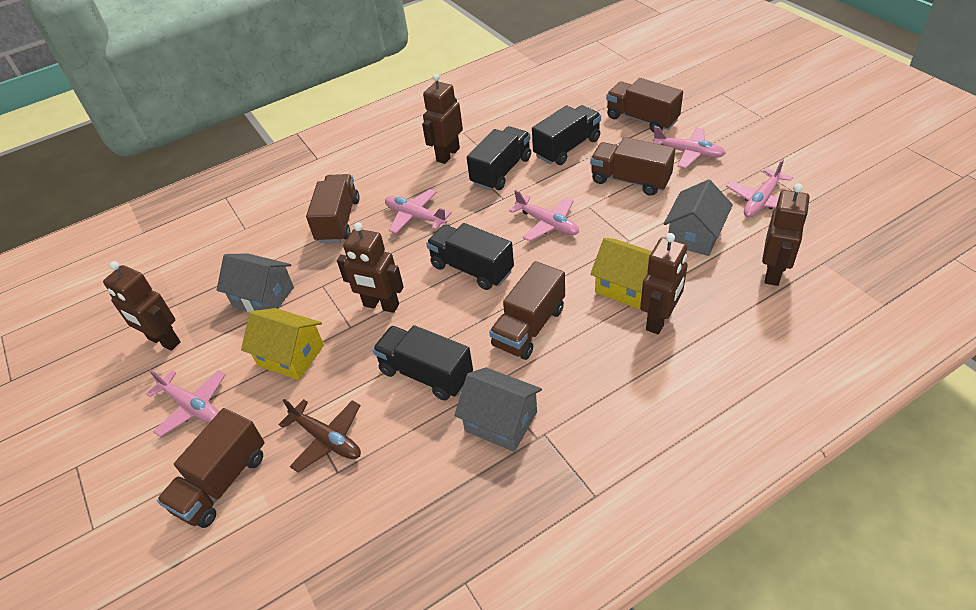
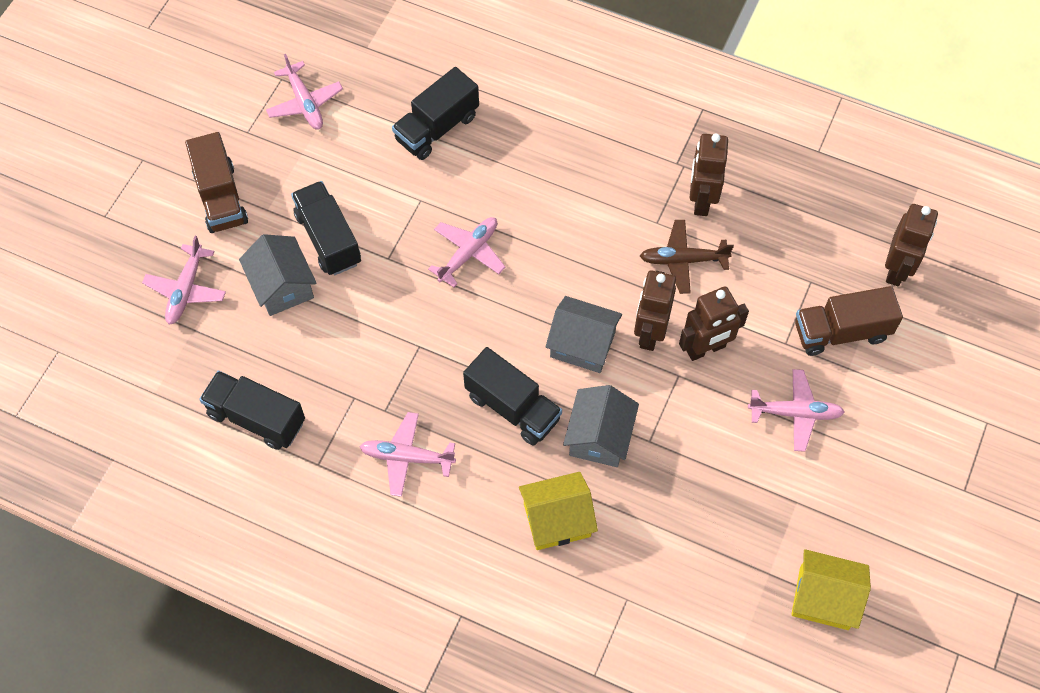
brown robot: 5 -> 4
brown truck: 5 -> 2

